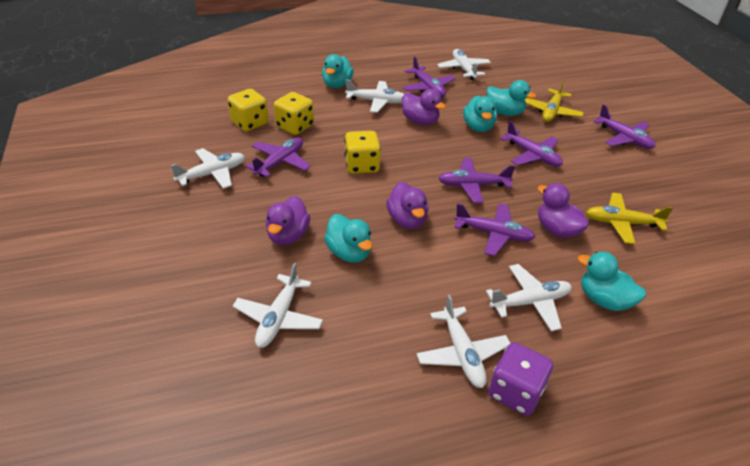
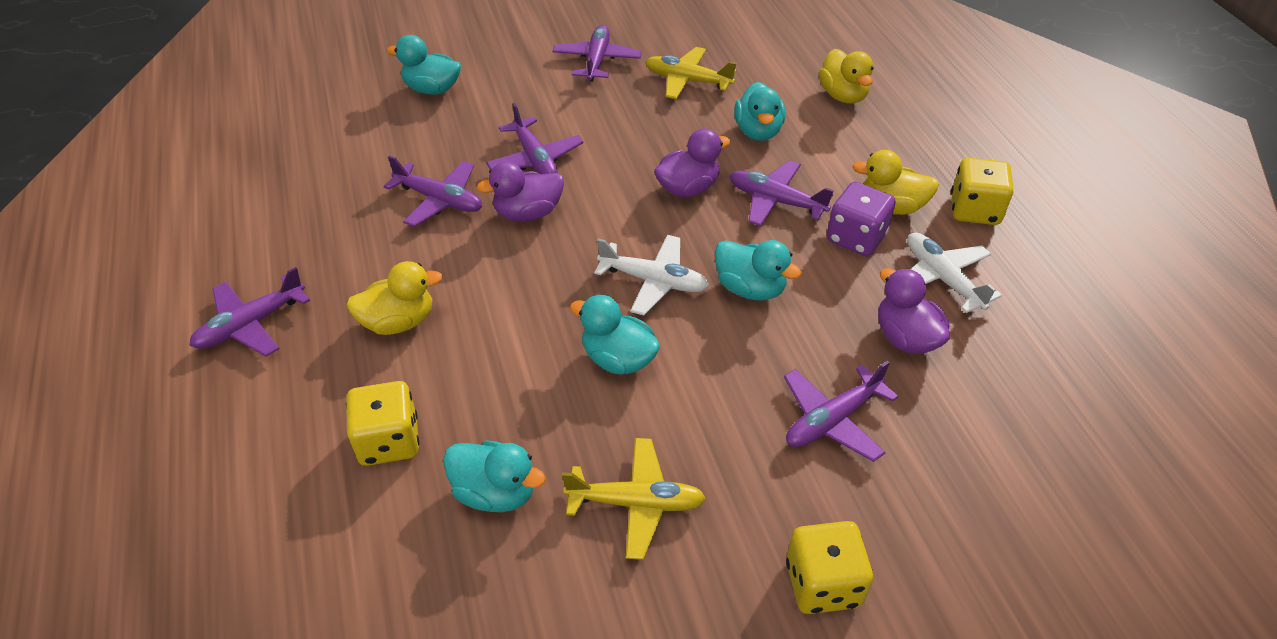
purple duck: 4 -> 3
white plane: 6 -> 2
yellow duck: 0 -> 3

